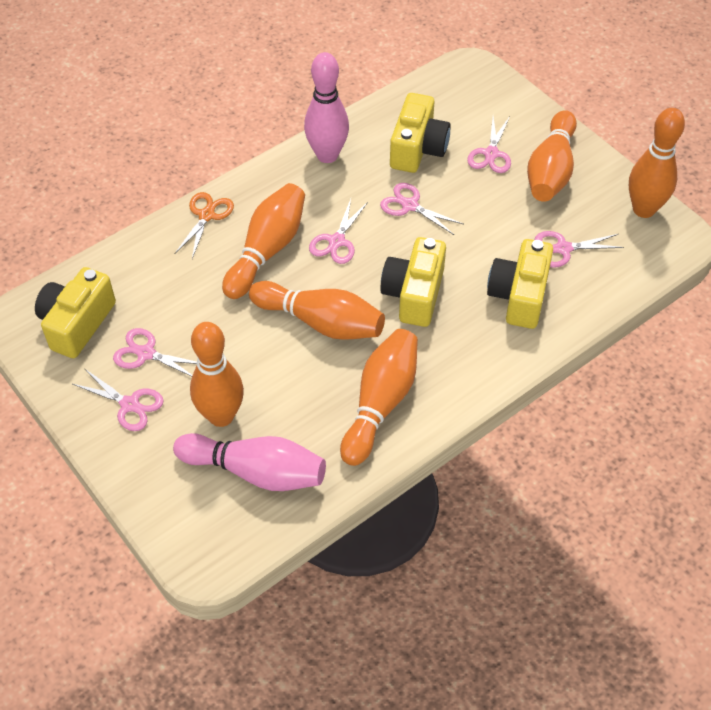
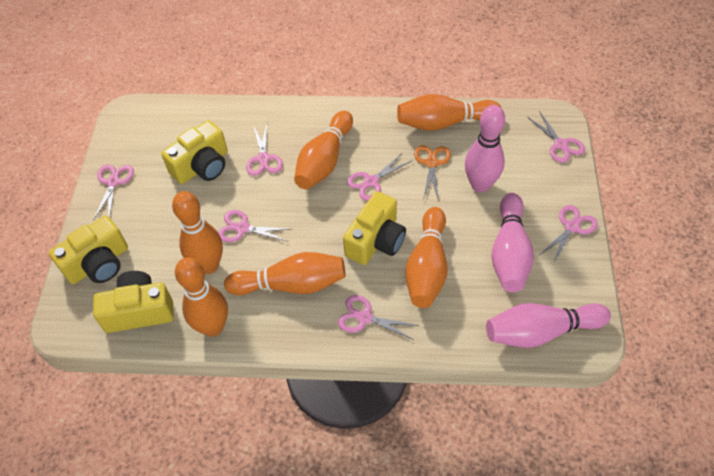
pink bowling pin: 2 -> 3
pink scissors: 6 -> 7

